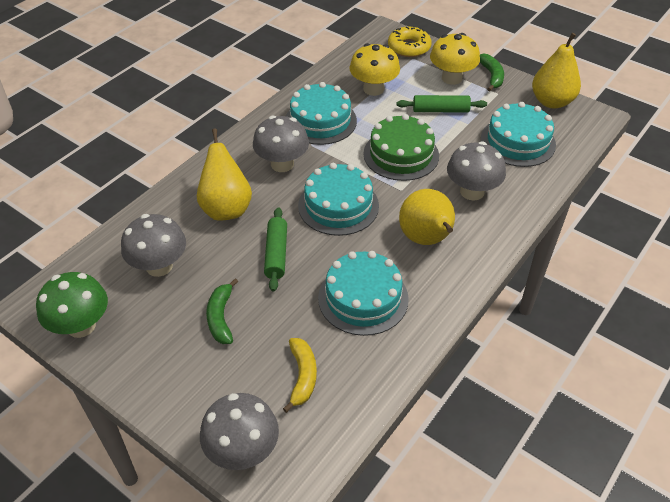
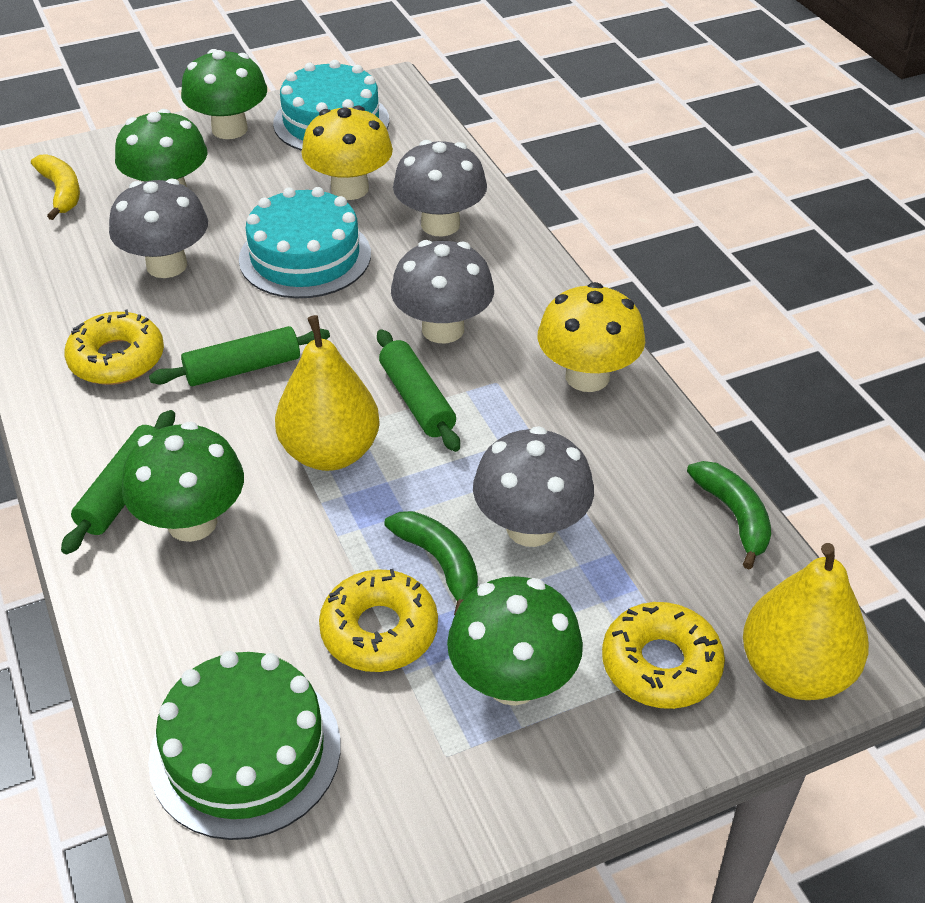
green mushroom: 1 -> 4
green rolling pin: 2 -> 3
turquoise cake: 4 -> 2
yellow donut: 1 -> 3
yellow pear: 3 -> 2

